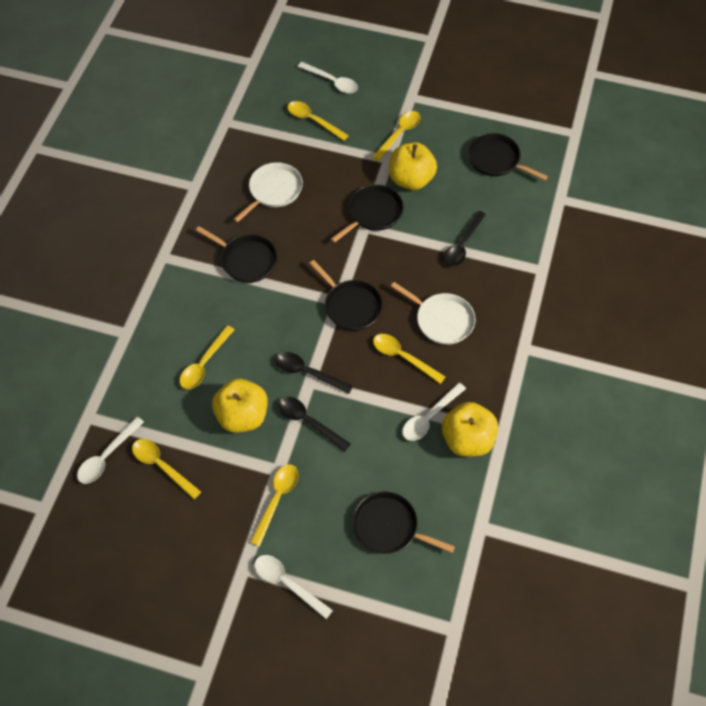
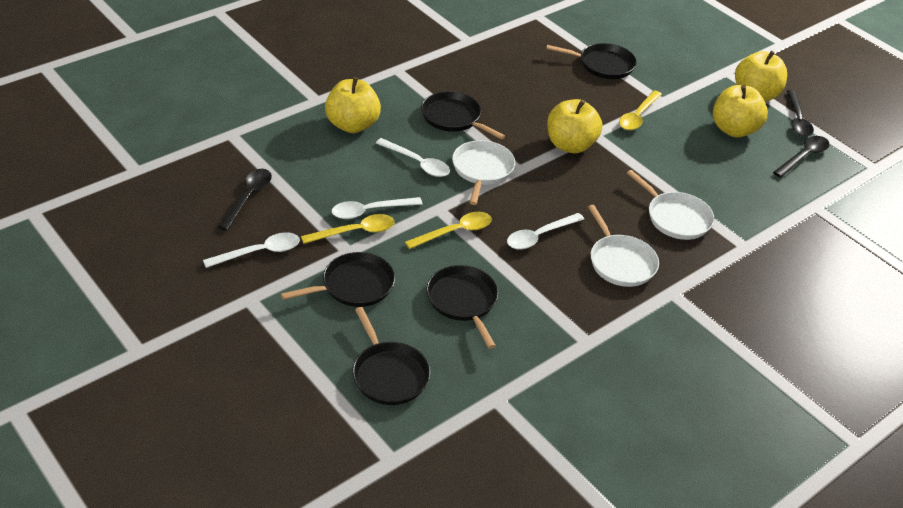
white pan: 2 -> 3
yellow apple: 3 -> 4
yellow spoon: 6 -> 3

